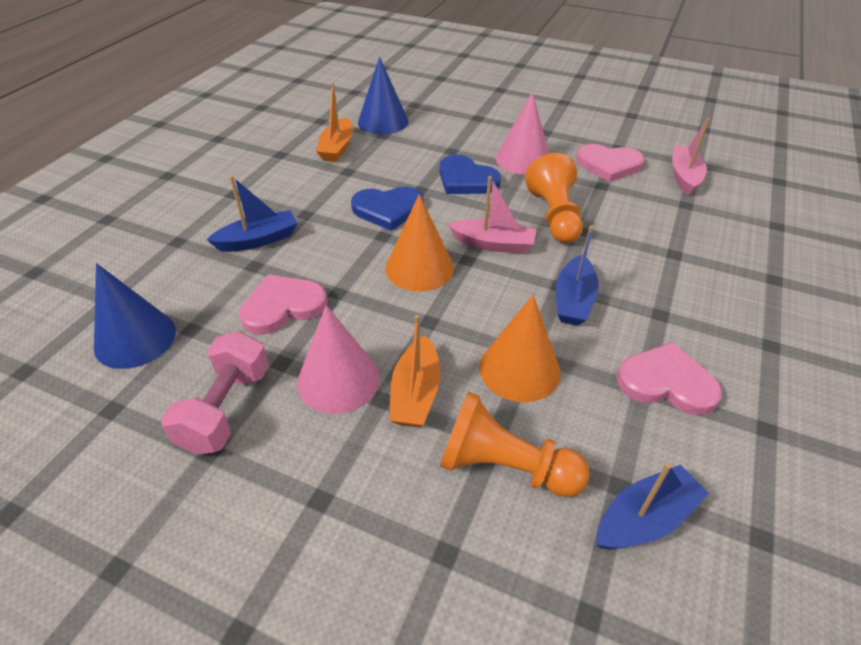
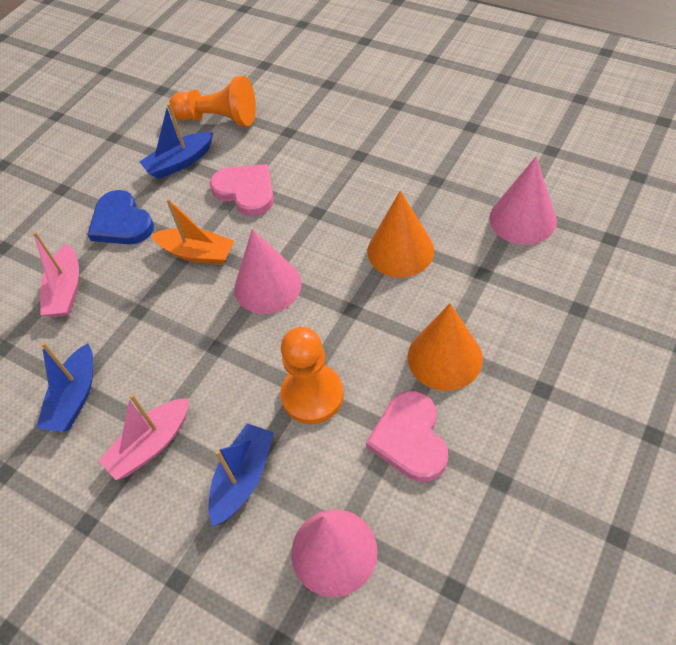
blue cone: 2 -> 0
blue heart: 2 -> 1
orange boat: 2 -> 1
pink cone: 2 -> 3
pink dumbbell: 1 -> 0
pink heart: 3 -> 2

